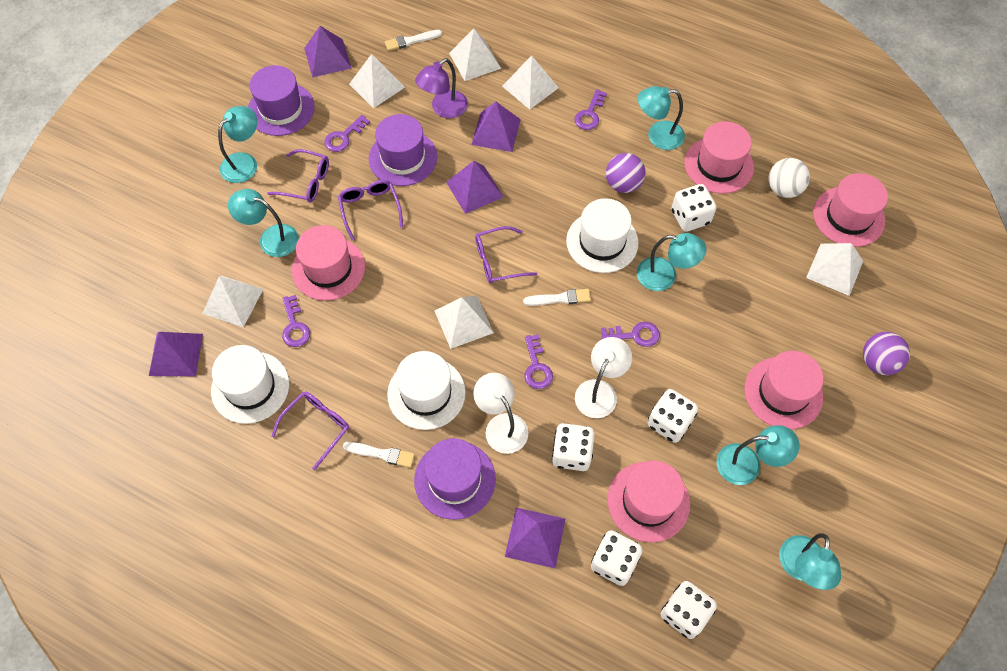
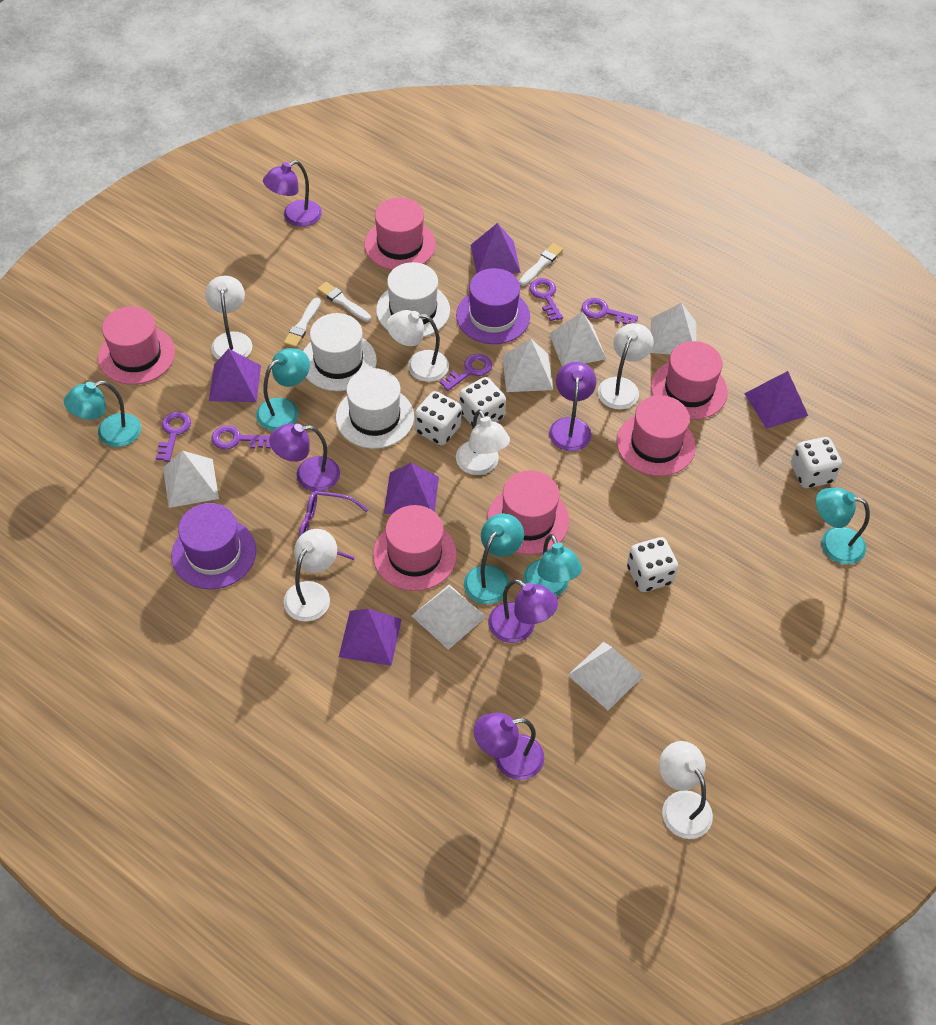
pink hat: 5 -> 6
purple ball: 2 -> 0
purple glasses: 4 -> 1
purple hat: 3 -> 2
purple lamp: 1 -> 5
turquoise lamp: 6 -> 5
white ball: 1 -> 0
white dice: 5 -> 4
white lamp: 2 -> 6

